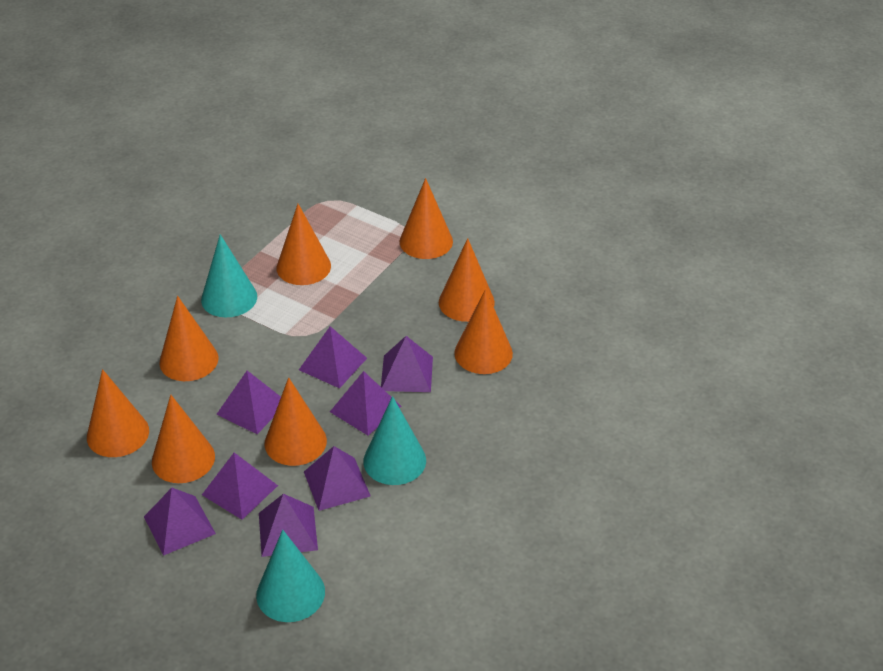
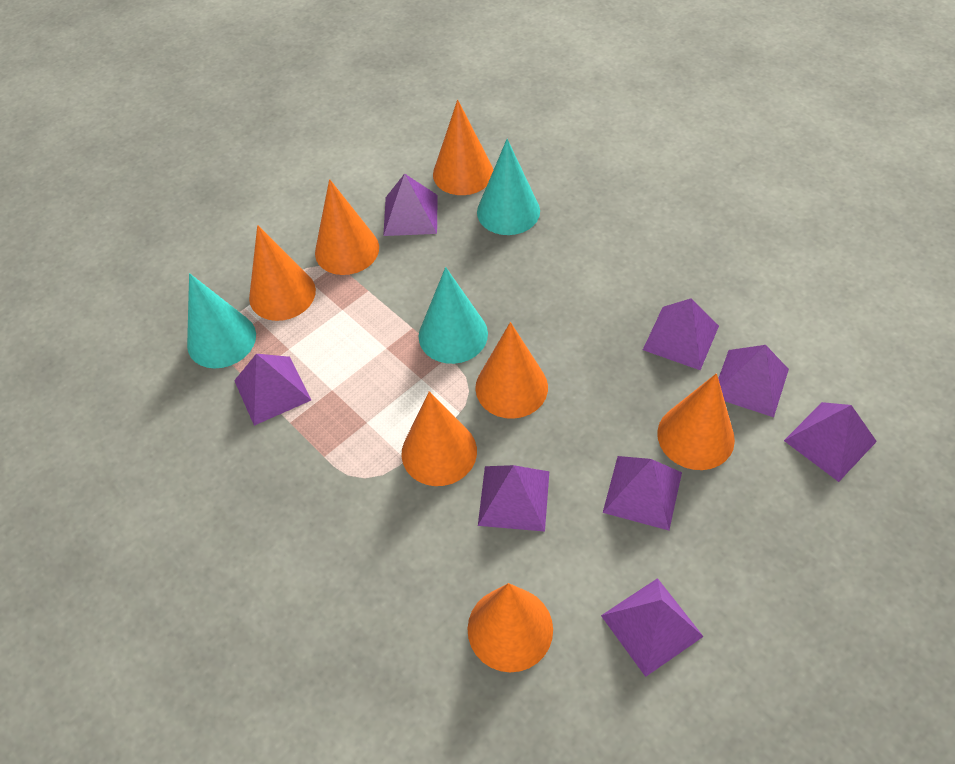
orange cone: 8 -> 7

